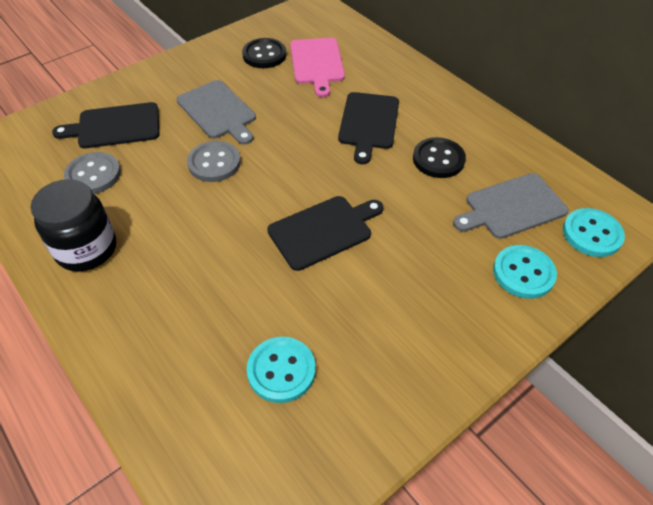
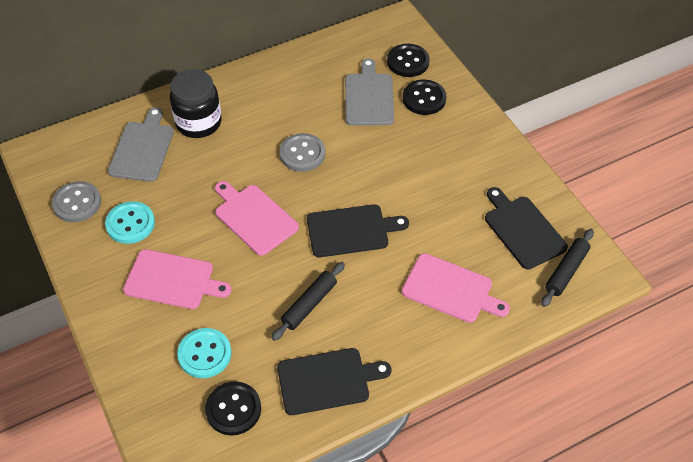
black button: 2 -> 3
black rolling pin: 0 -> 2
pink cutting board: 1 -> 3
turquoise button: 3 -> 2

